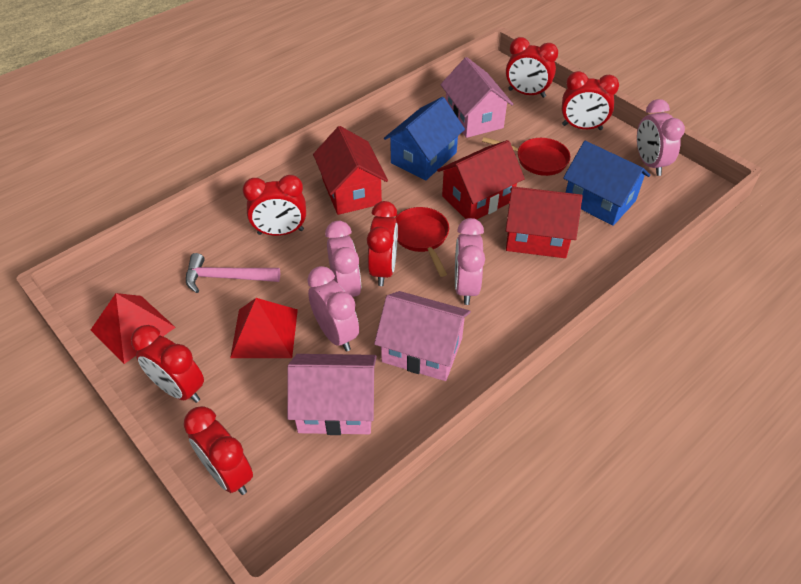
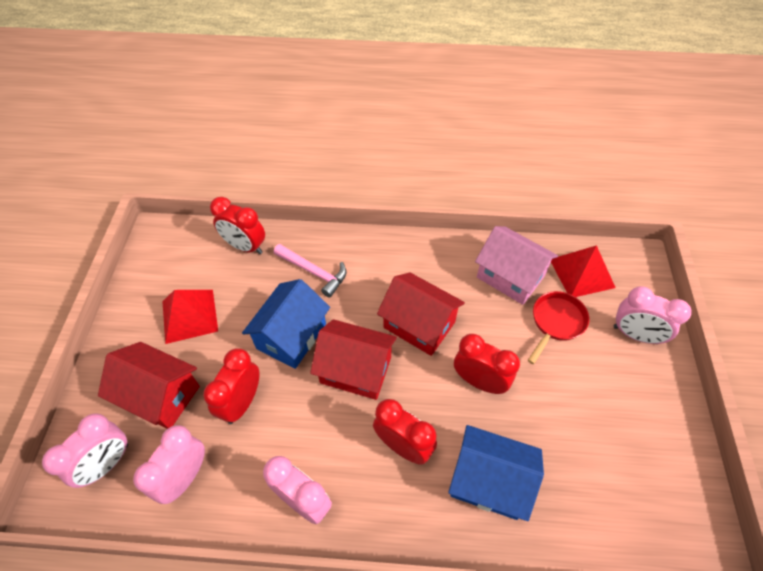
pink house: 3 -> 1
red clock: 6 -> 4
red pan: 2 -> 1

